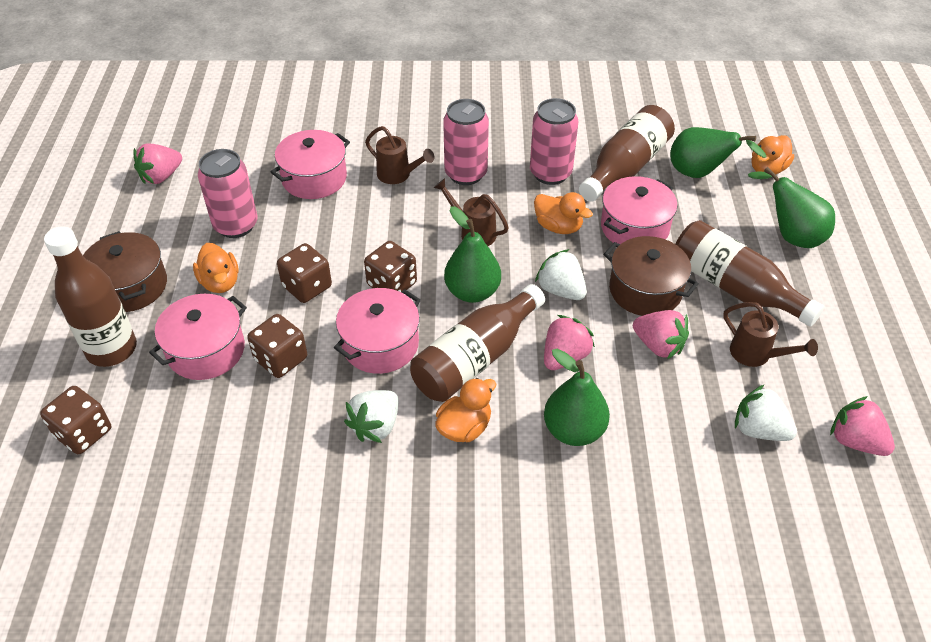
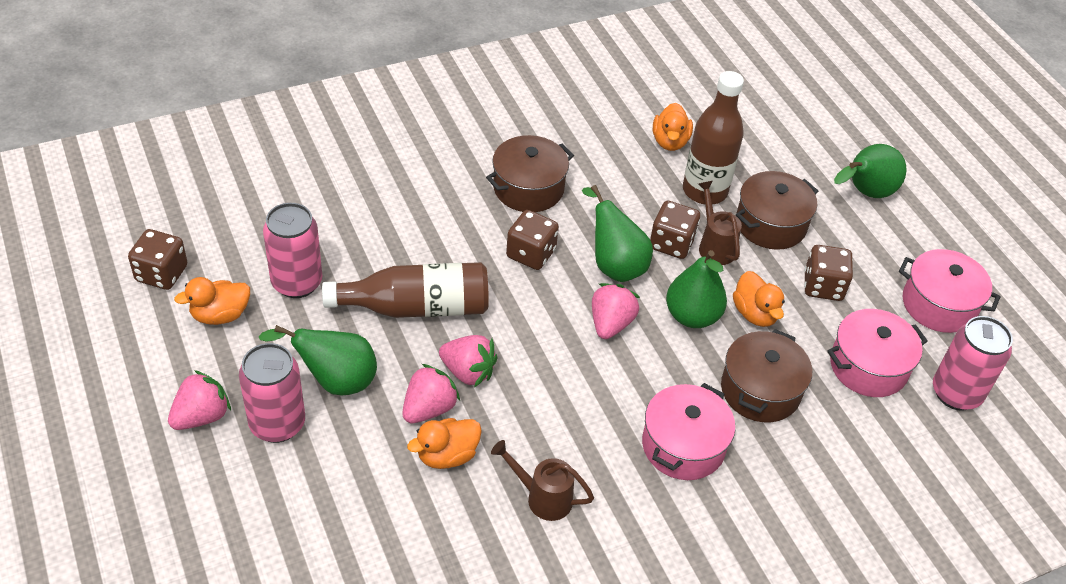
brown bottle: 4 -> 2
brown pot: 2 -> 3
brown watering can: 3 -> 2
pink pot: 4 -> 3
white strawberry: 3 -> 0

